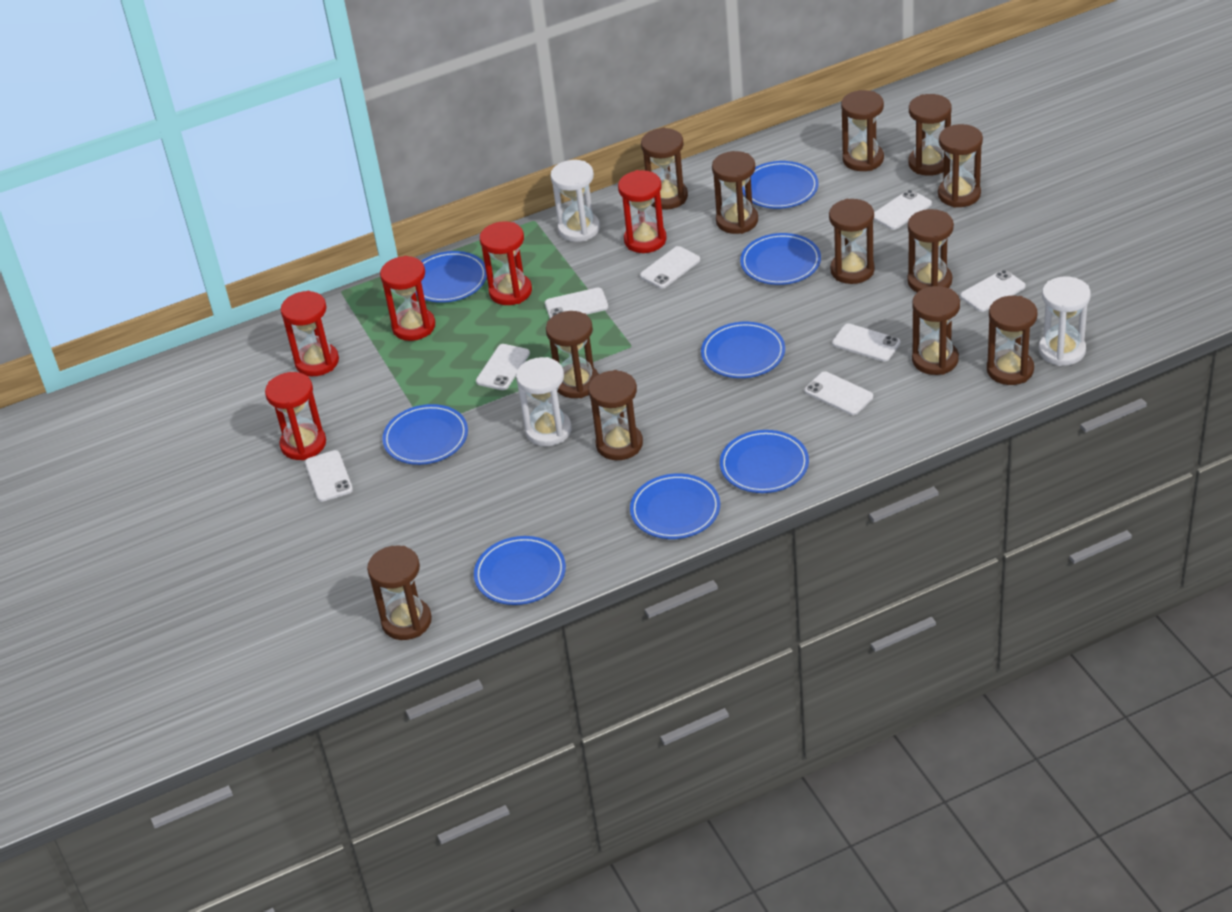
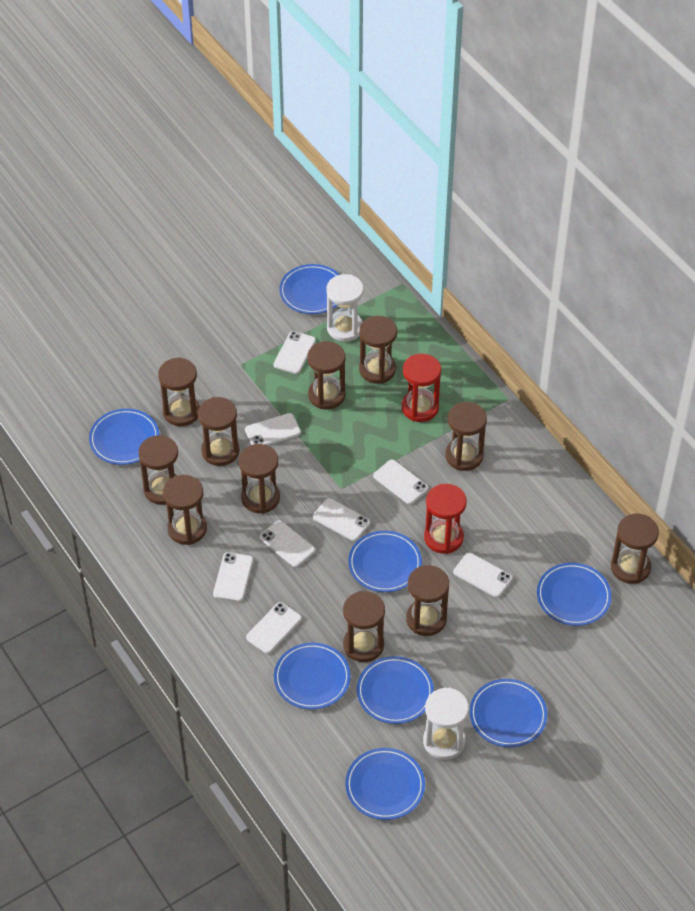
brown hourglass: 12 -> 11
red hourglass: 5 -> 2
white hourglass: 3 -> 2

